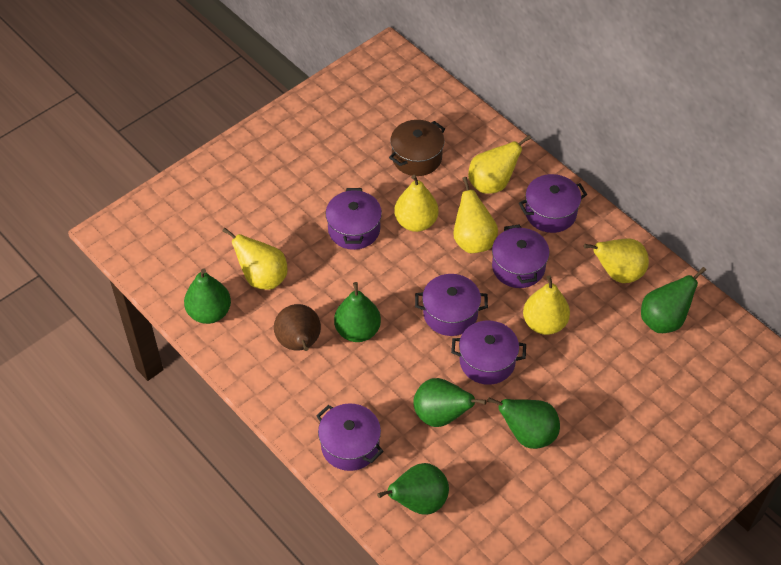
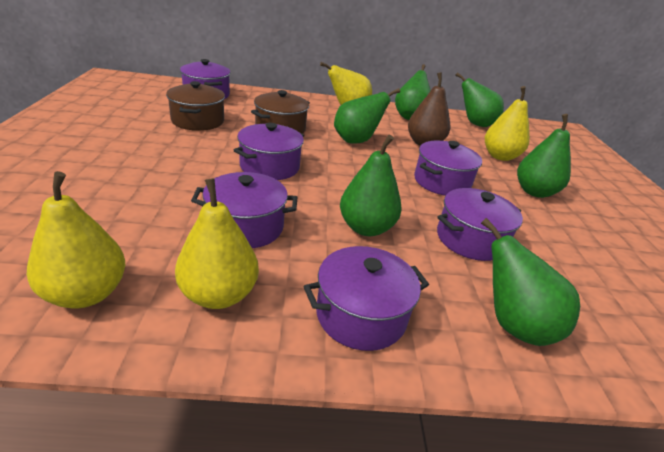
brown pot: 1 -> 2
yellow pear: 6 -> 4

